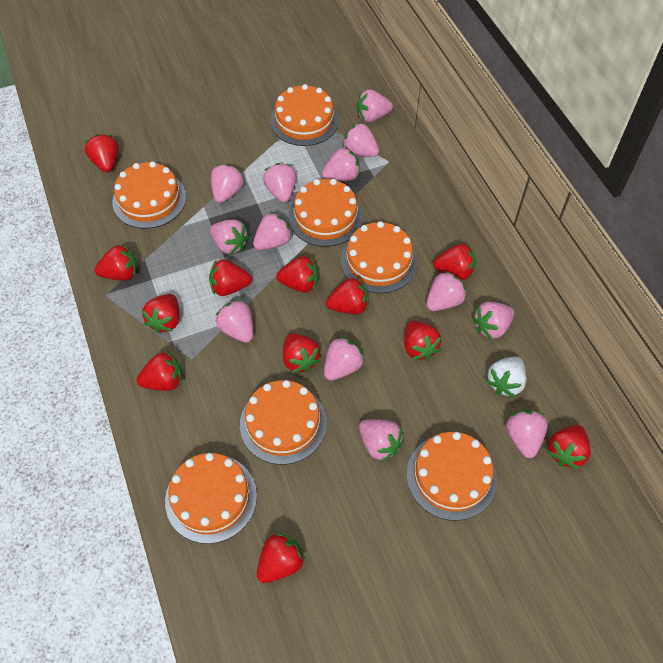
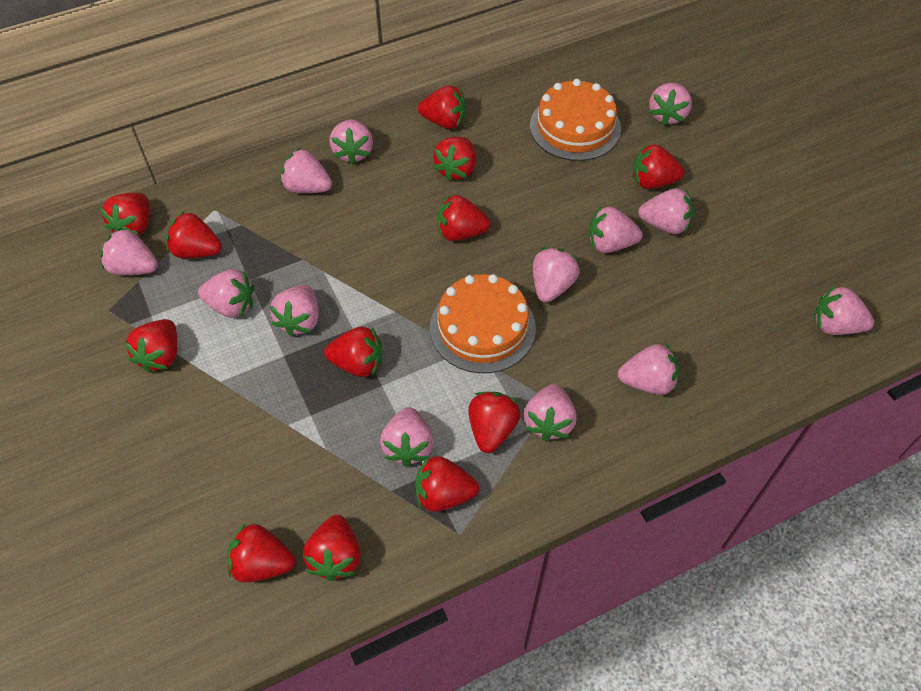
orange cake: 7 -> 2
white strawberry: 1 -> 0

